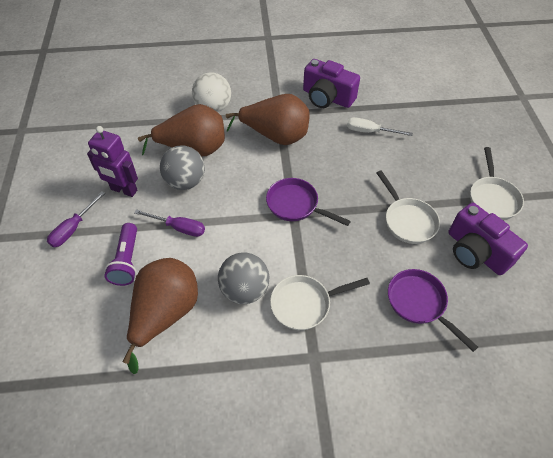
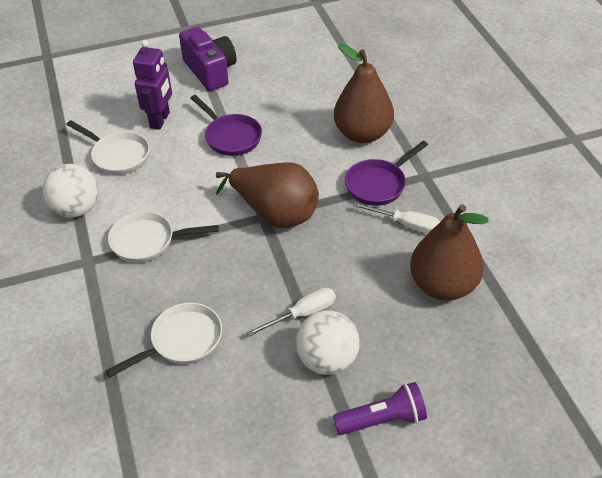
grey ball: 2 -> 0
purple camera: 2 -> 1
purple screwdriver: 2 -> 0
white ball: 1 -> 2
white screwdriver: 1 -> 2

